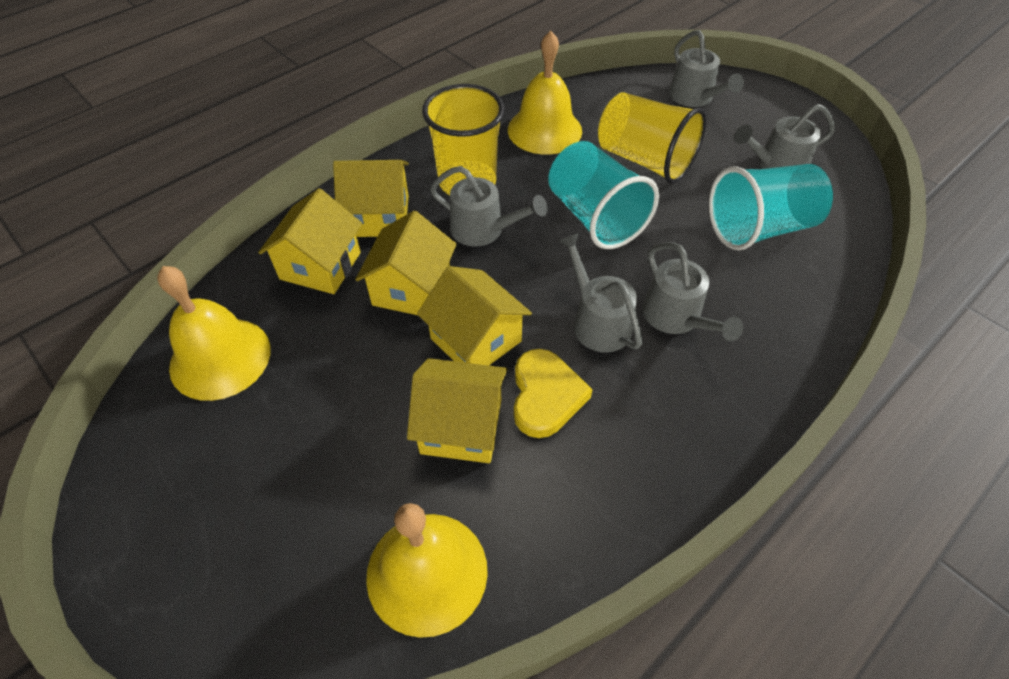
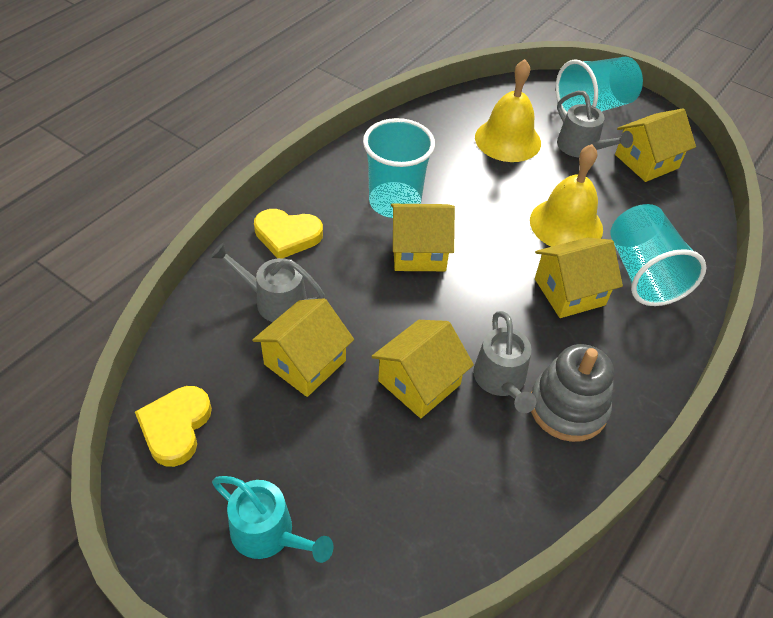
grey stacking toy: 0 -> 1
grey watering can: 5 -> 3
turquoise cup: 2 -> 3
turquoise watering can: 0 -> 1
yellow bell: 3 -> 2
yellow cup: 2 -> 0
yellow heart: 1 -> 2

